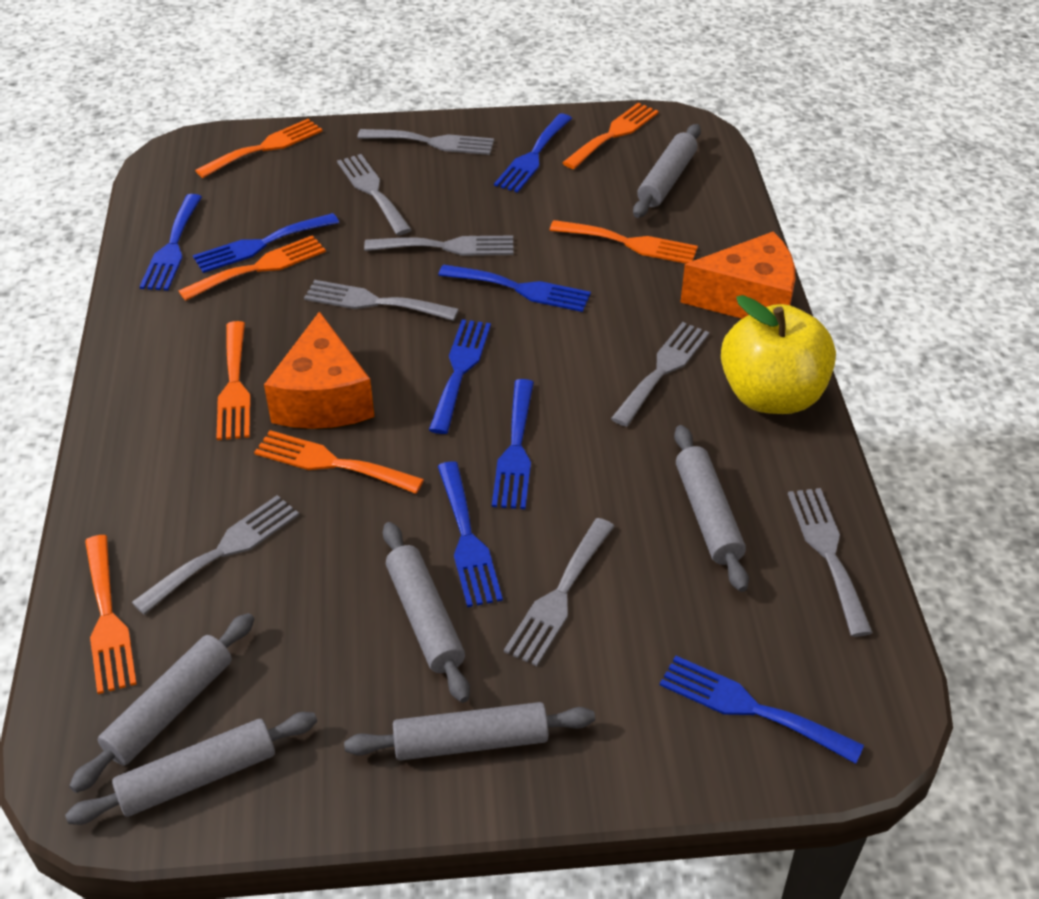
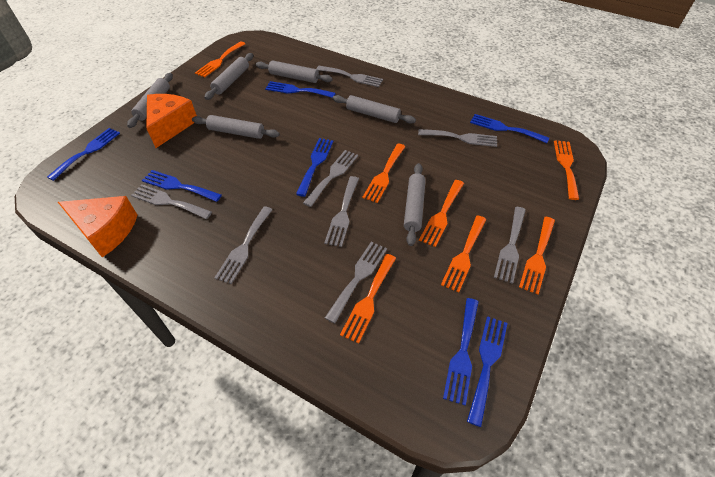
blue fork: 8 -> 7
yellow apple: 1 -> 0

